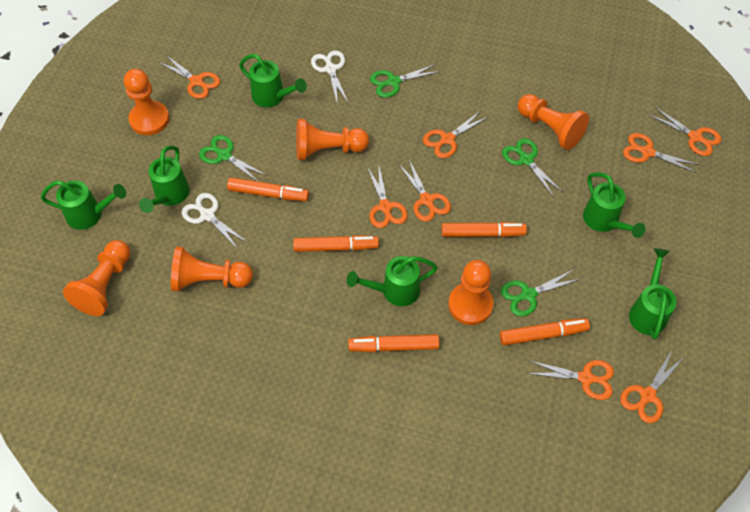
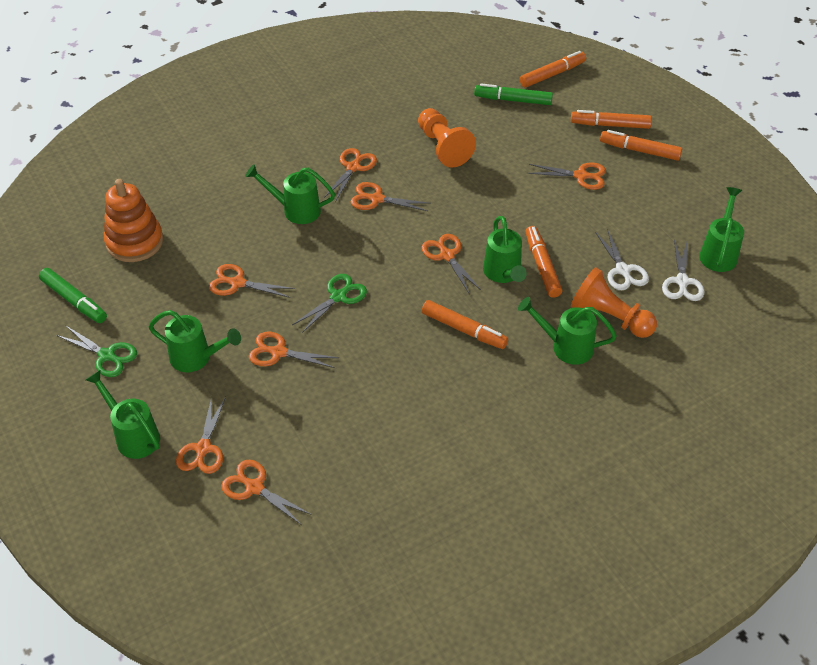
green marker: 0 -> 2
green scissors: 4 -> 2
orange pawn: 6 -> 2
orange stacking toy: 0 -> 1

